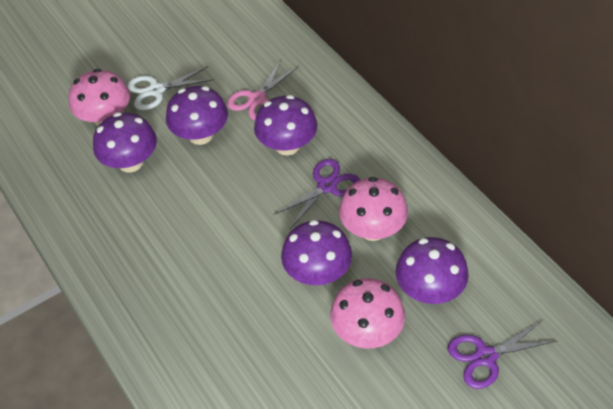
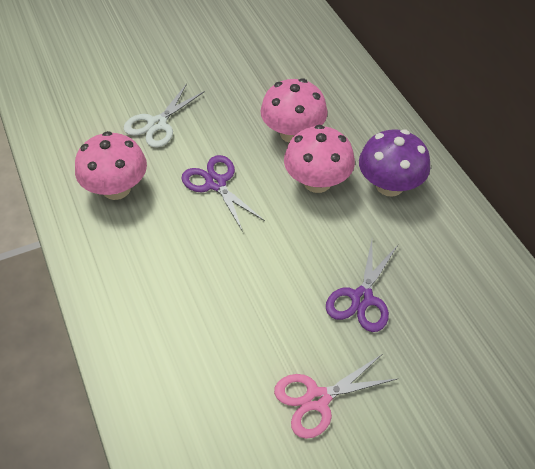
purple mushroom: 5 -> 1

